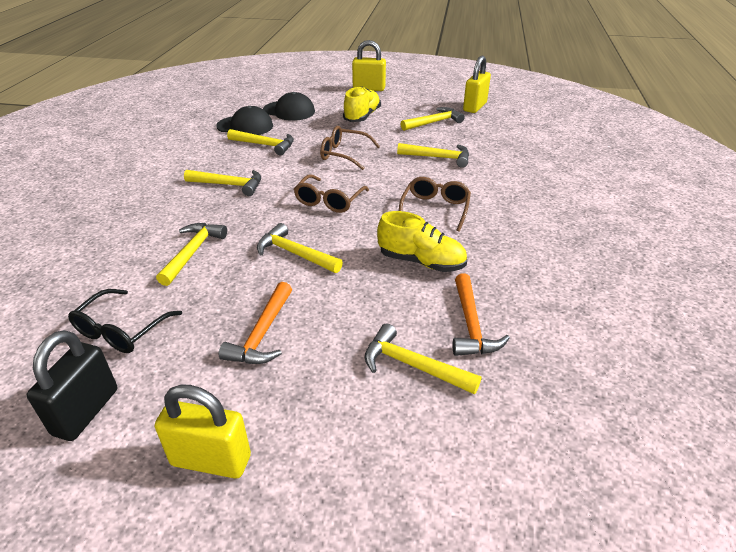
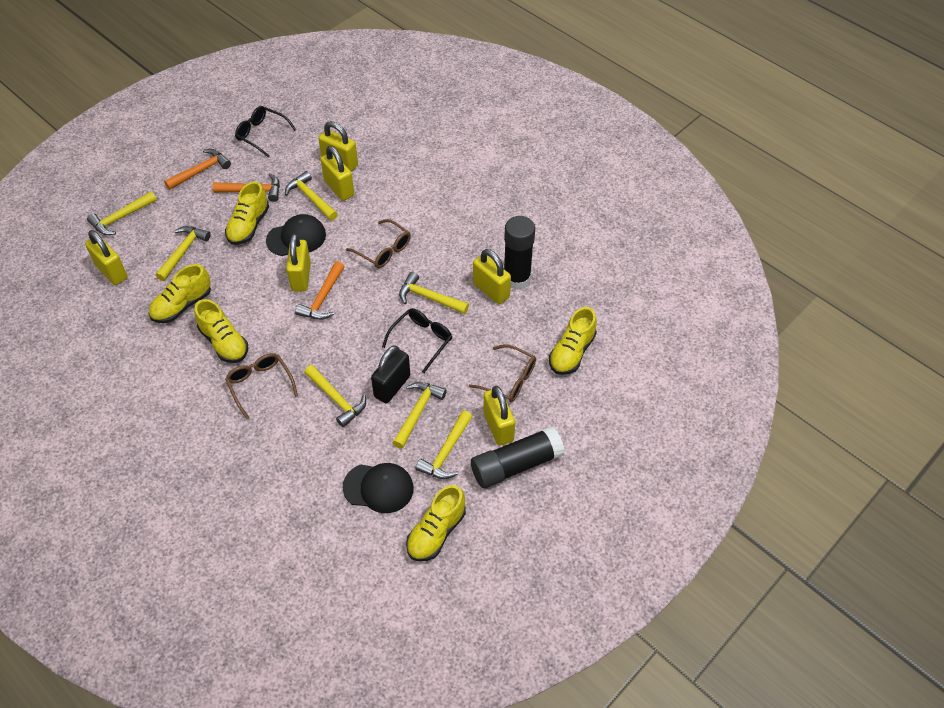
black glasses: 1 -> 2
black glue stick: 0 -> 2
orange hammer: 2 -> 3
yellow padlock: 3 -> 6
yellow shoe: 2 -> 5

